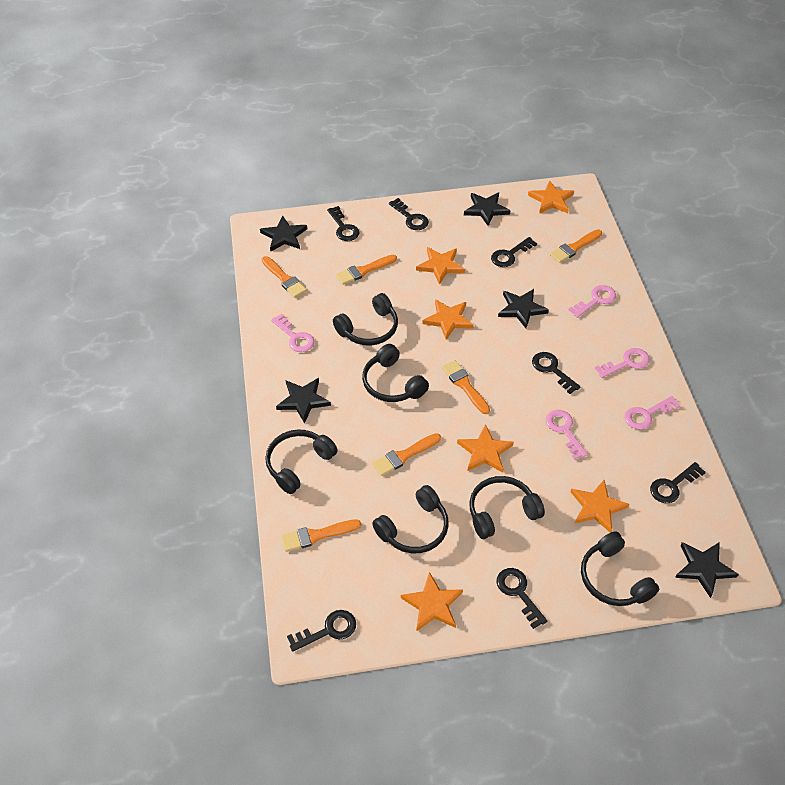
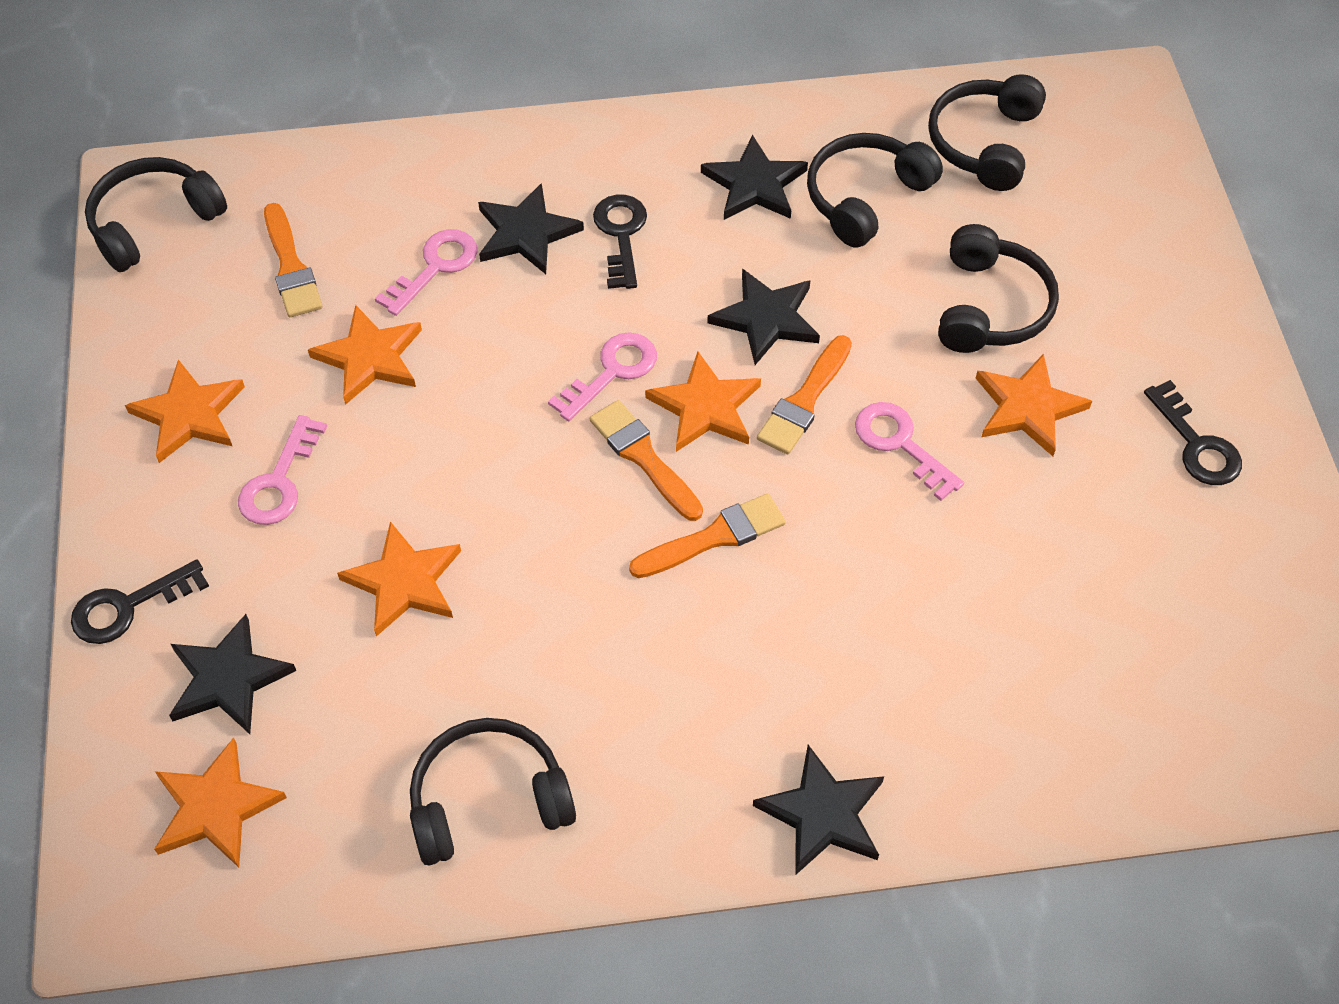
black headphones: 6 -> 5
black key: 7 -> 3
orange brush: 6 -> 4
pink key: 5 -> 4

